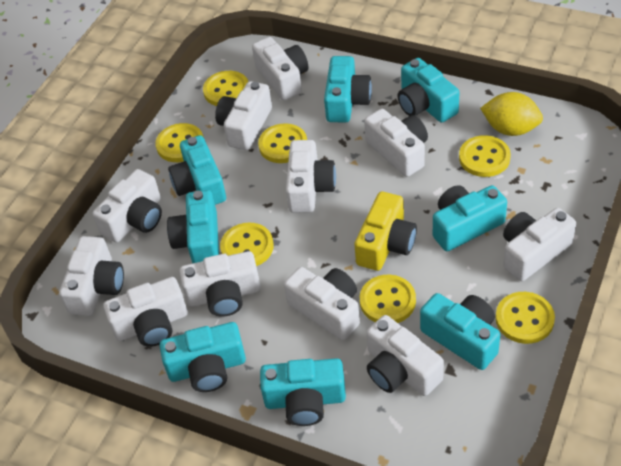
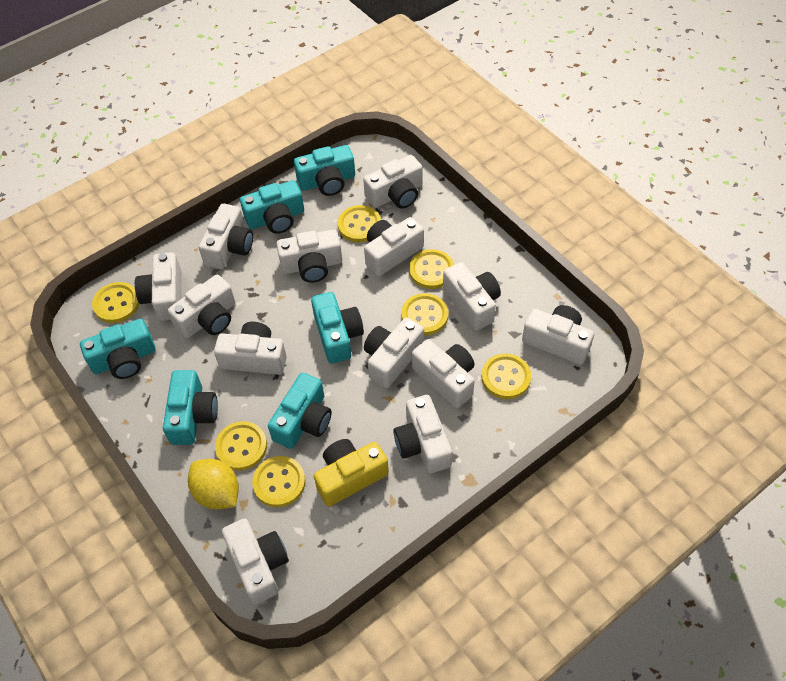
turquoise camera: 8 -> 6
white camera: 11 -> 13

